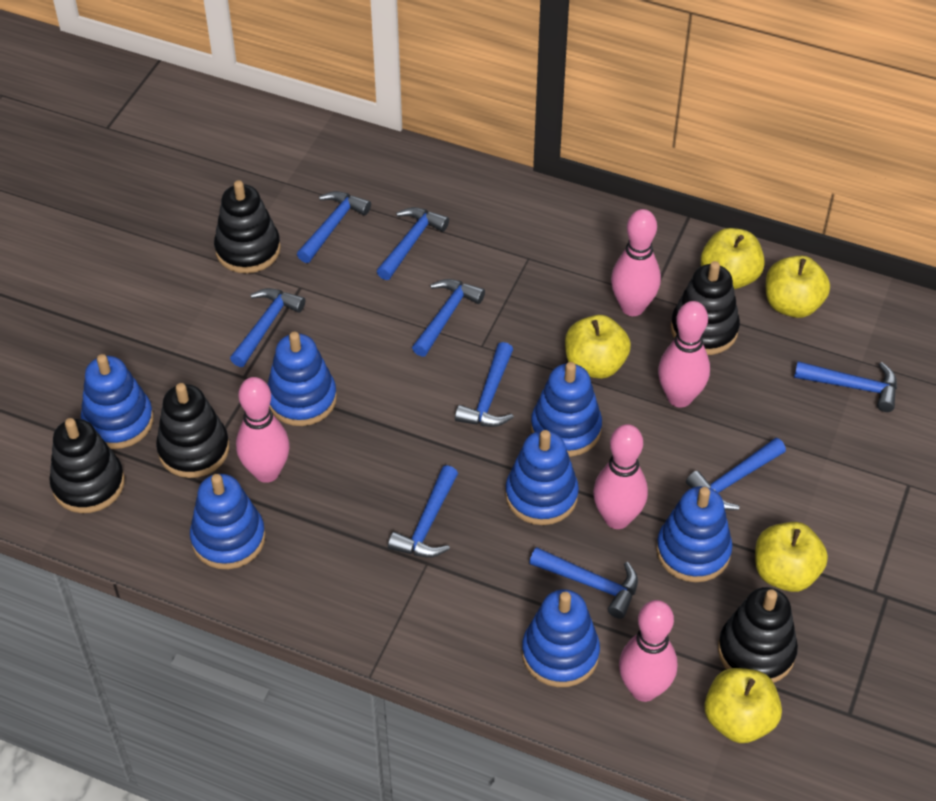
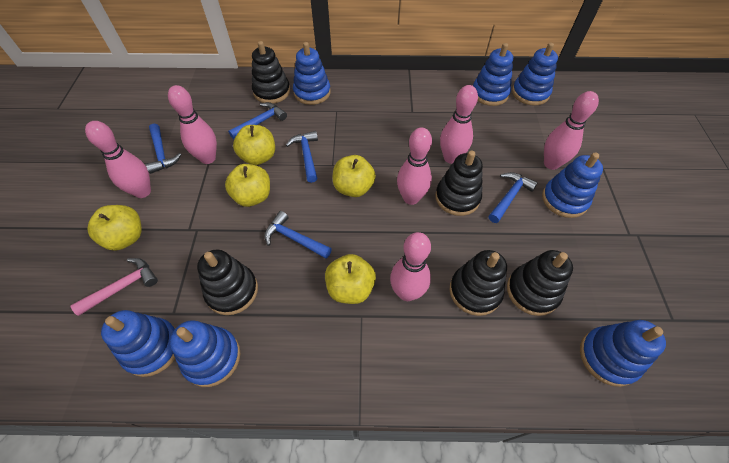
blue hammer: 9 -> 5
pink bowling pin: 5 -> 6
pink hammer: 0 -> 1

